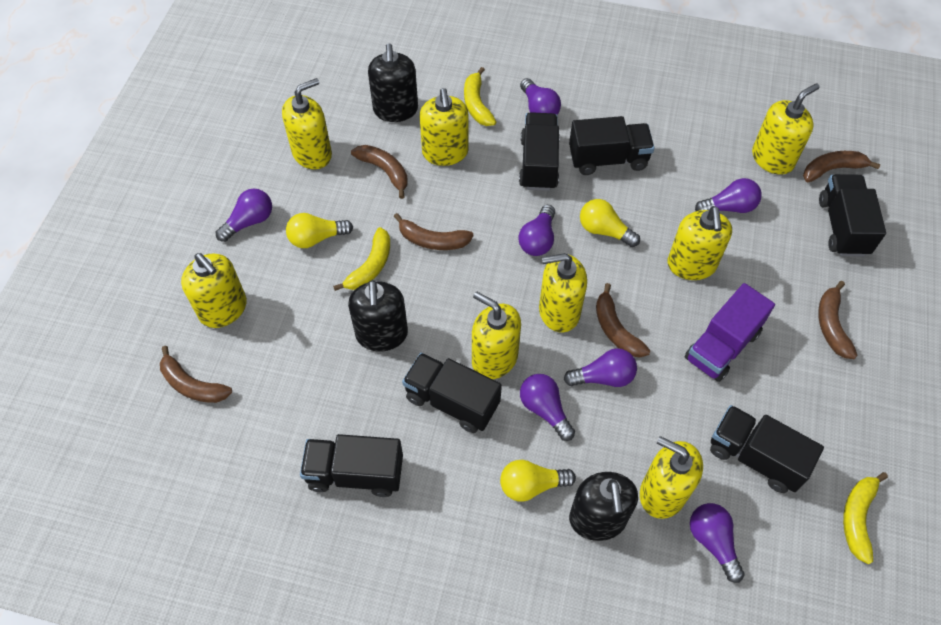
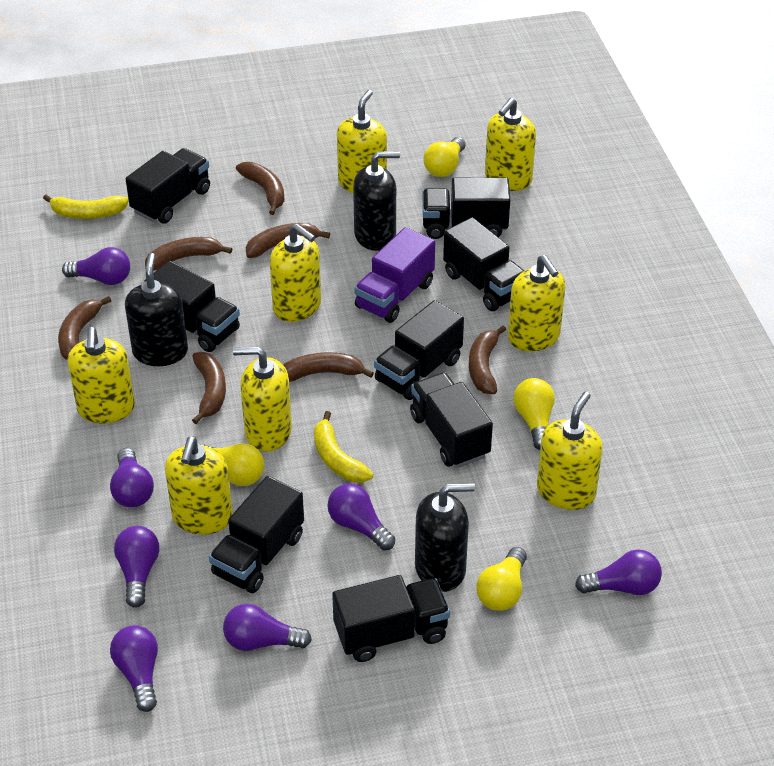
black truck: 6 -> 8
brown banana: 6 -> 7
yellow banana: 3 -> 2
yellow light bulb: 3 -> 4

